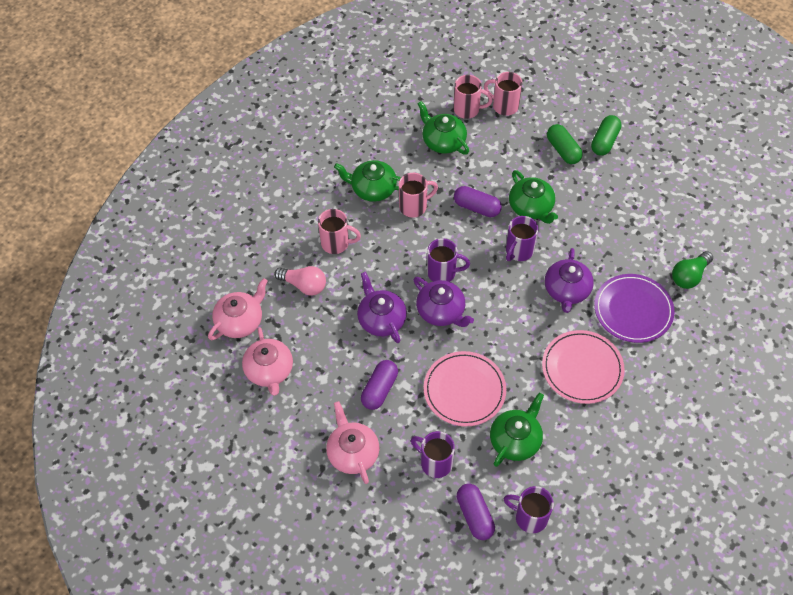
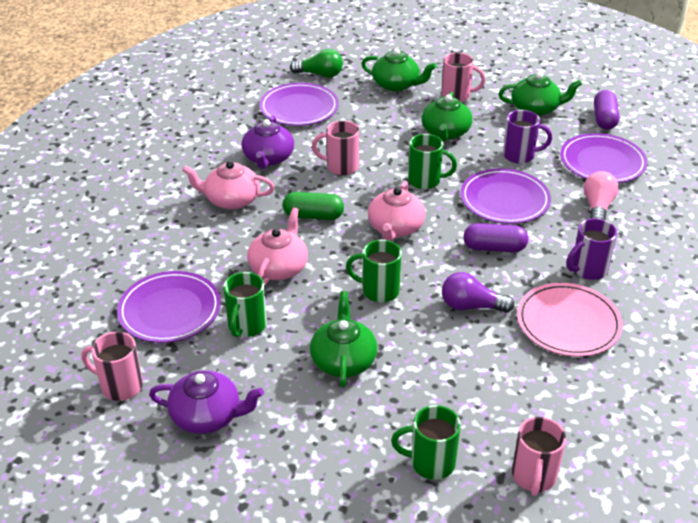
green capsule: 2 -> 1
green mug: 0 -> 4
pink plate: 2 -> 1
purple capsule: 3 -> 2
purple light bulb: 0 -> 1
purple mug: 4 -> 2
purple plate: 1 -> 4
purple teapot: 3 -> 2

